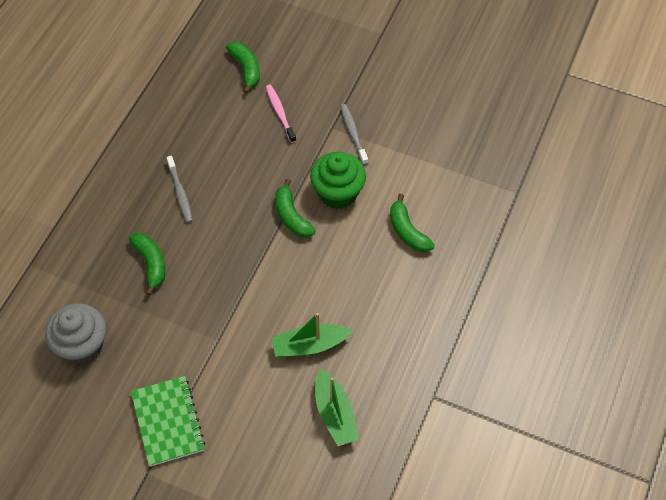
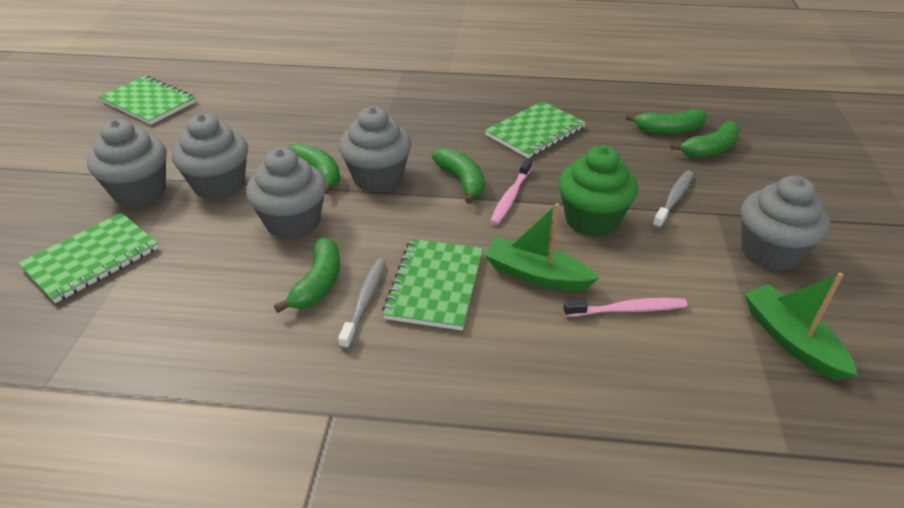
green banana: 4 -> 5
green notebook: 1 -> 4
grey cupcake: 1 -> 5
pink toothbrush: 1 -> 2

